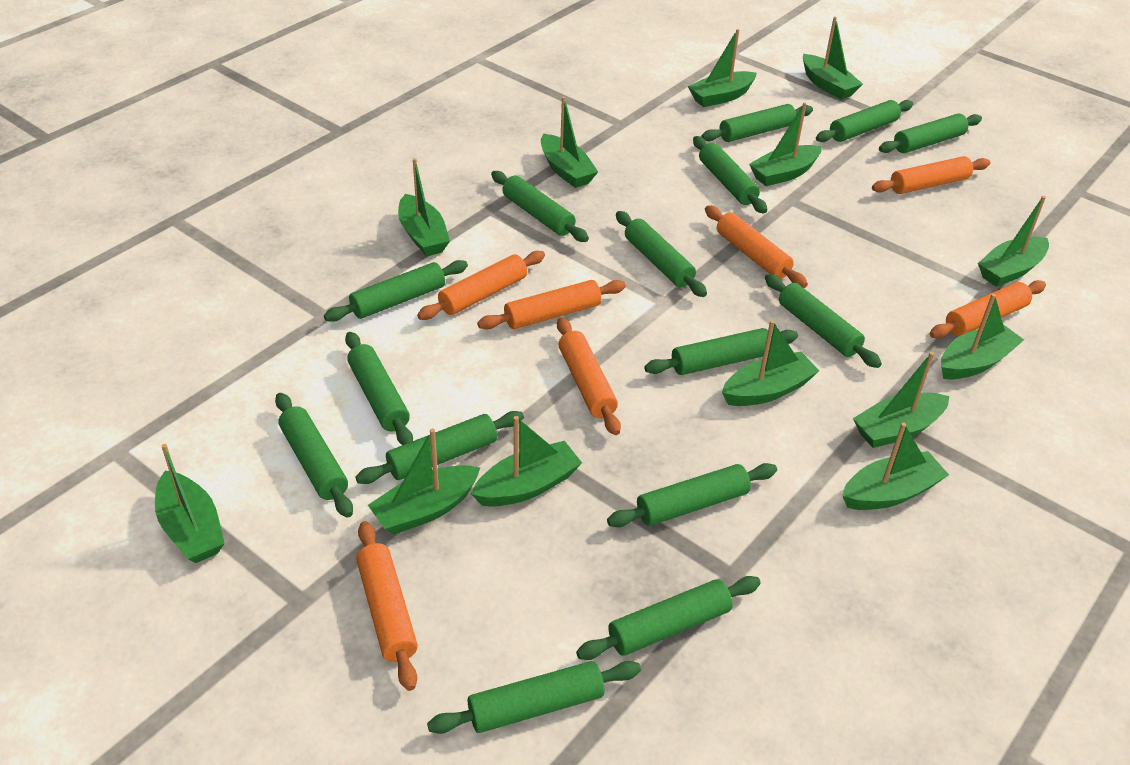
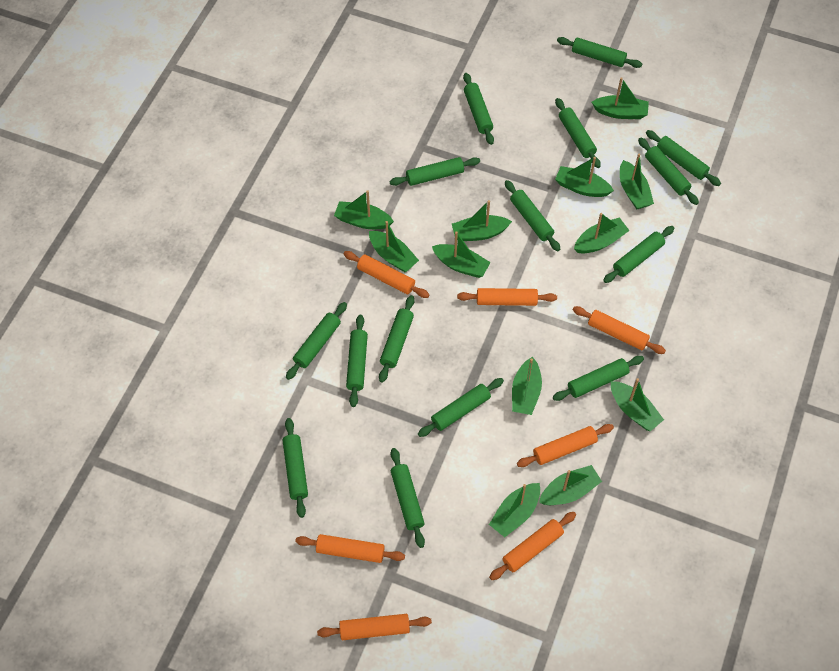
green boat: 13 -> 12

